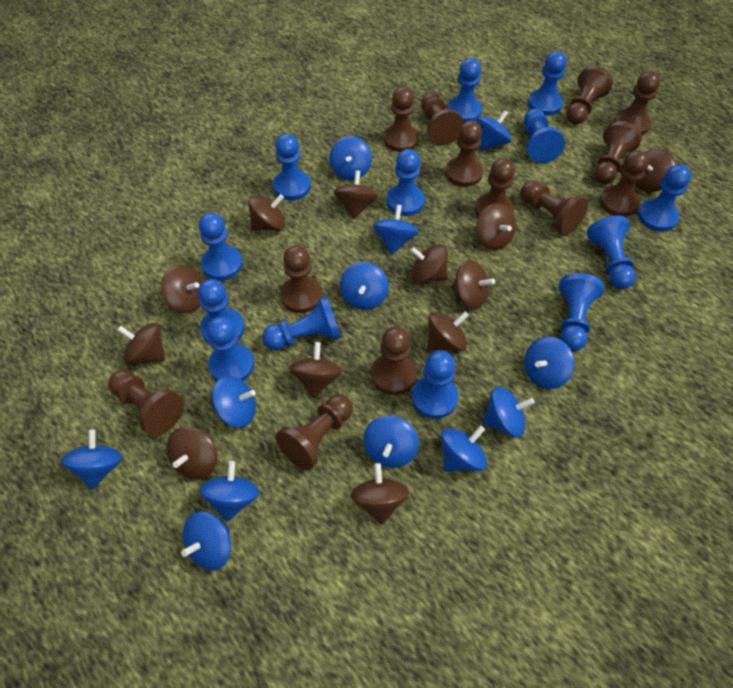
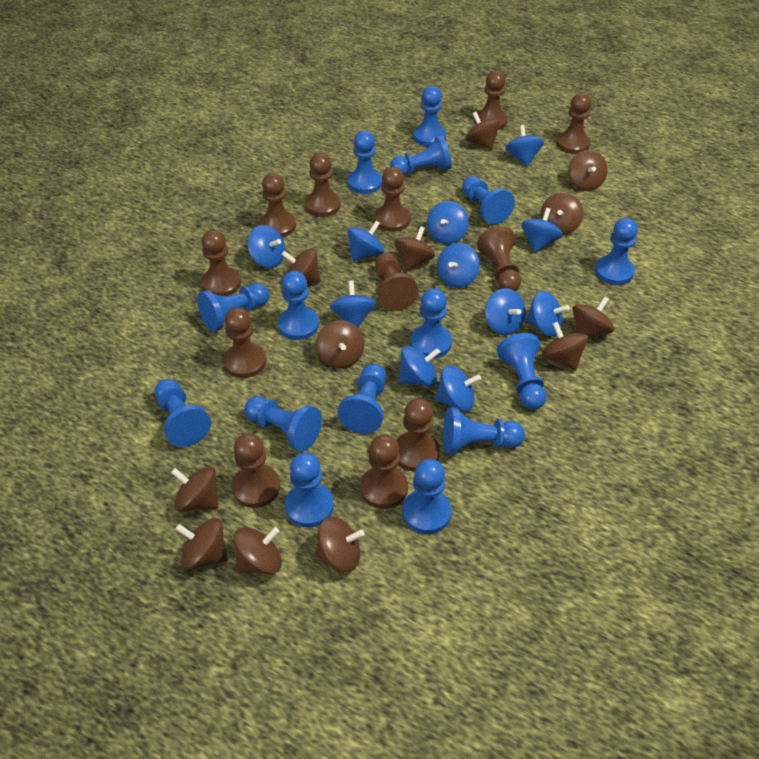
blue pawn: 13 -> 15
blue spinning top: 12 -> 11
brown pawn: 13 -> 12

